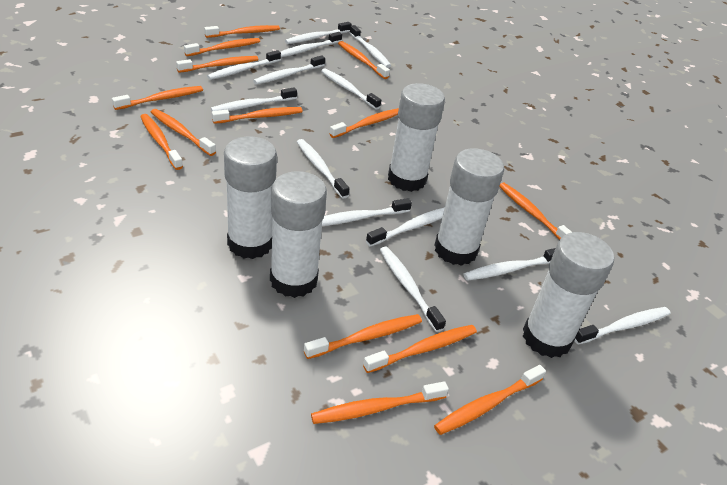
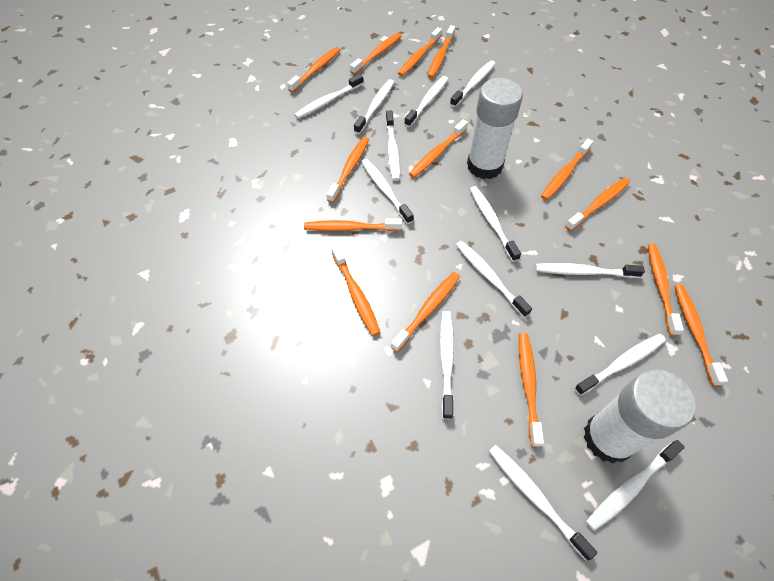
white glue stick: 5 -> 2

